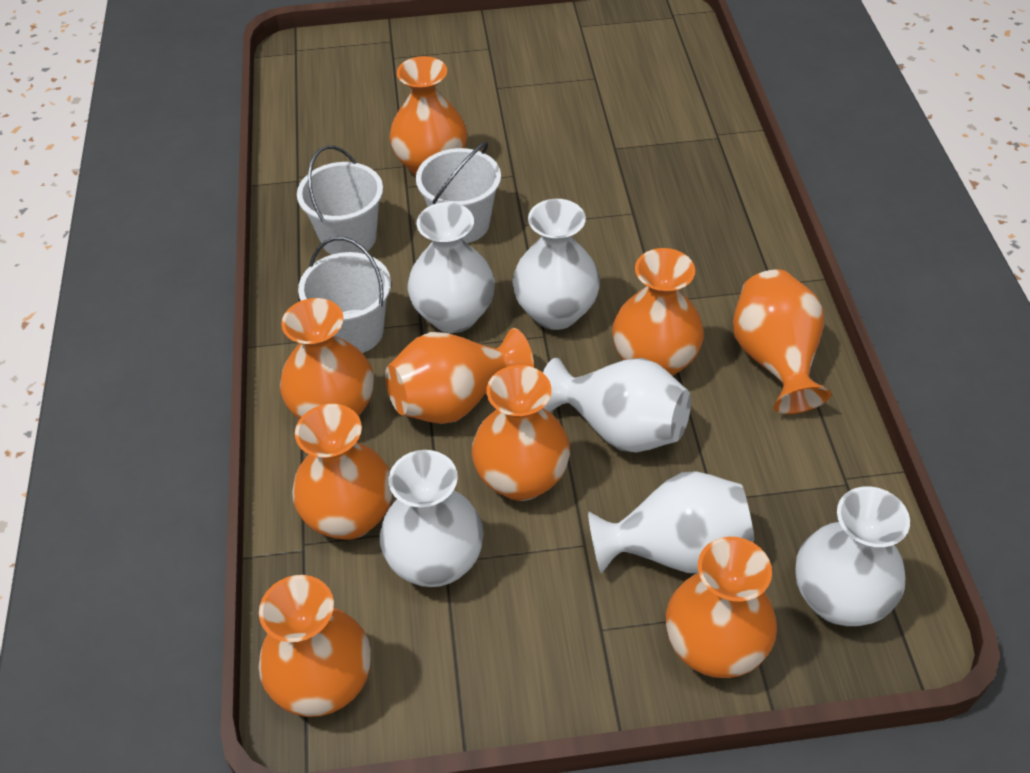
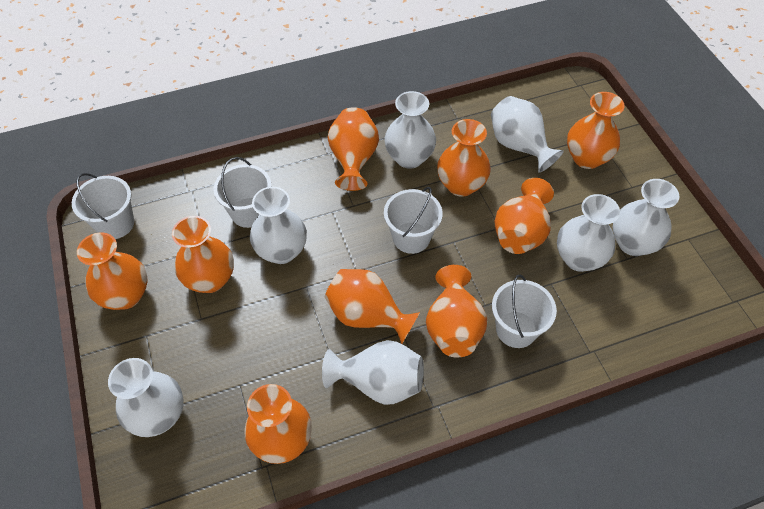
white bucket: 3 -> 4
white vase: 6 -> 7

